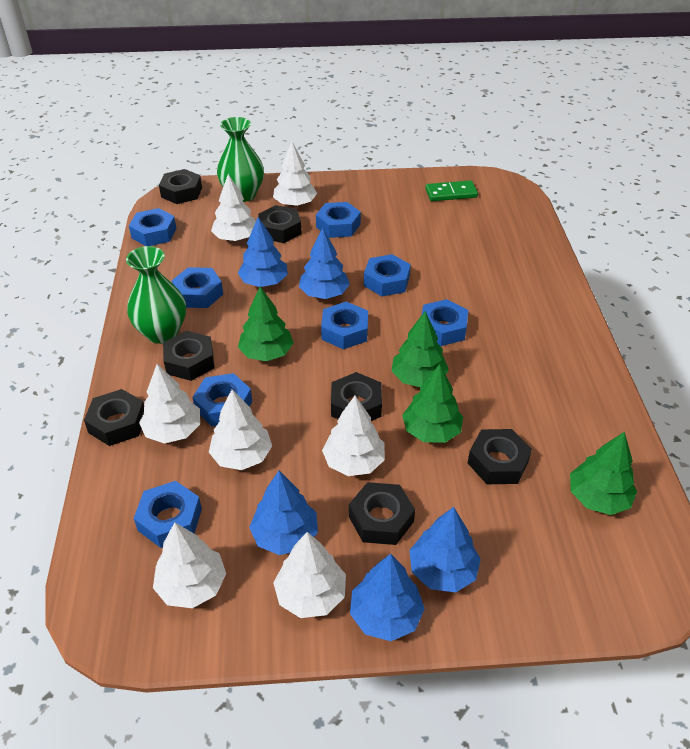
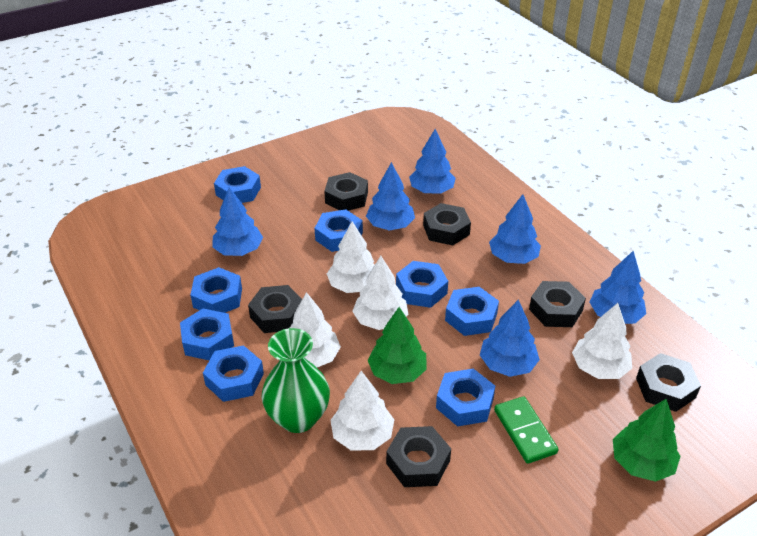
black nut: 7 -> 6
blue tree: 5 -> 6
green tree: 4 -> 2
green vase: 2 -> 1
white tree: 7 -> 5

